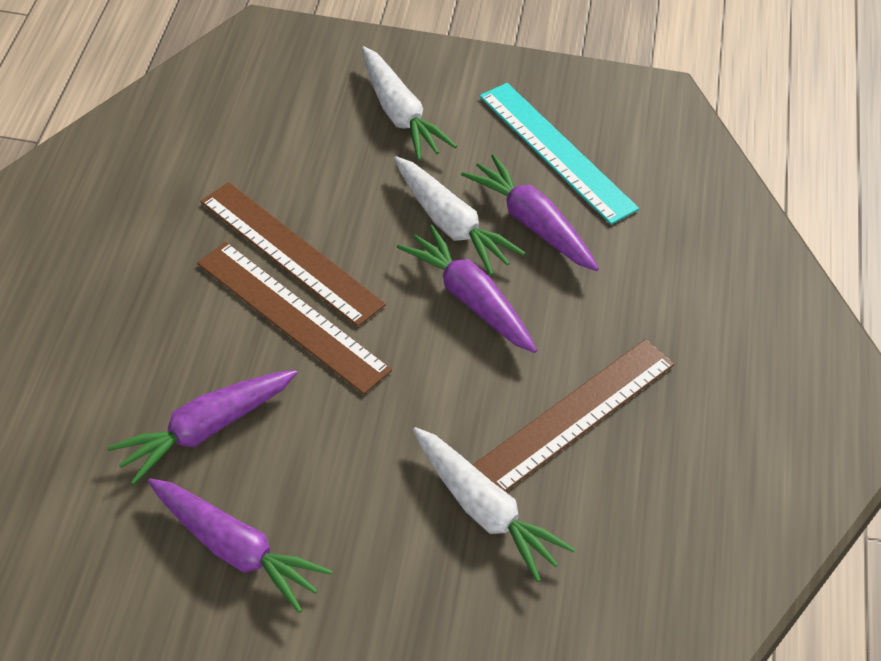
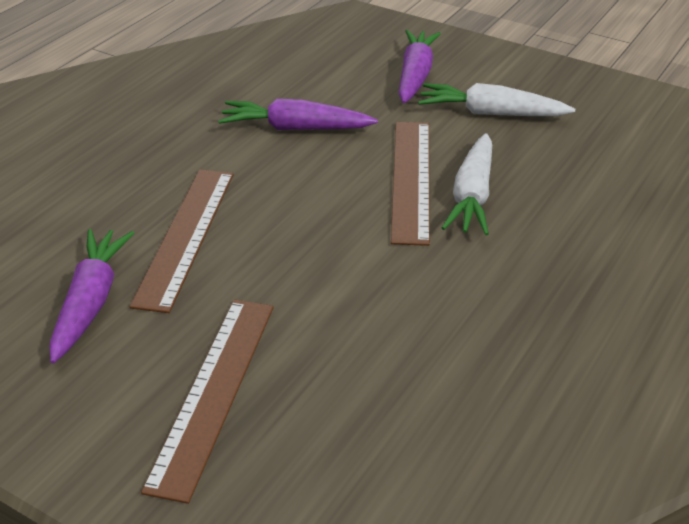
purple carrot: 4 -> 3
turquoise ruler: 1 -> 0
white carrot: 3 -> 2

